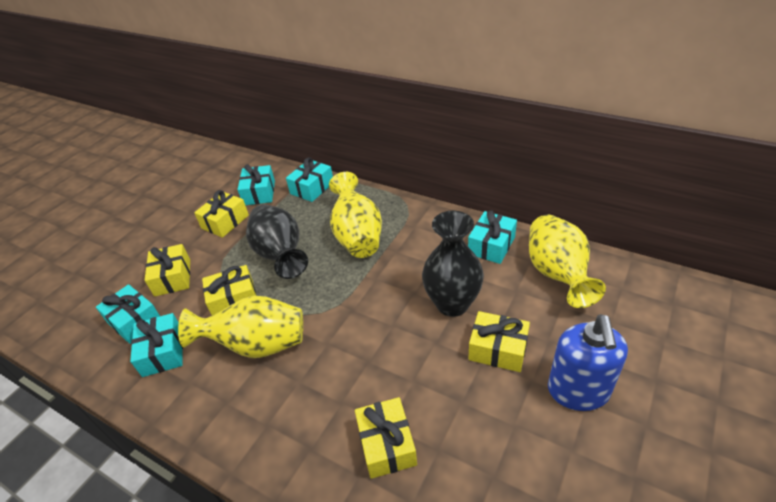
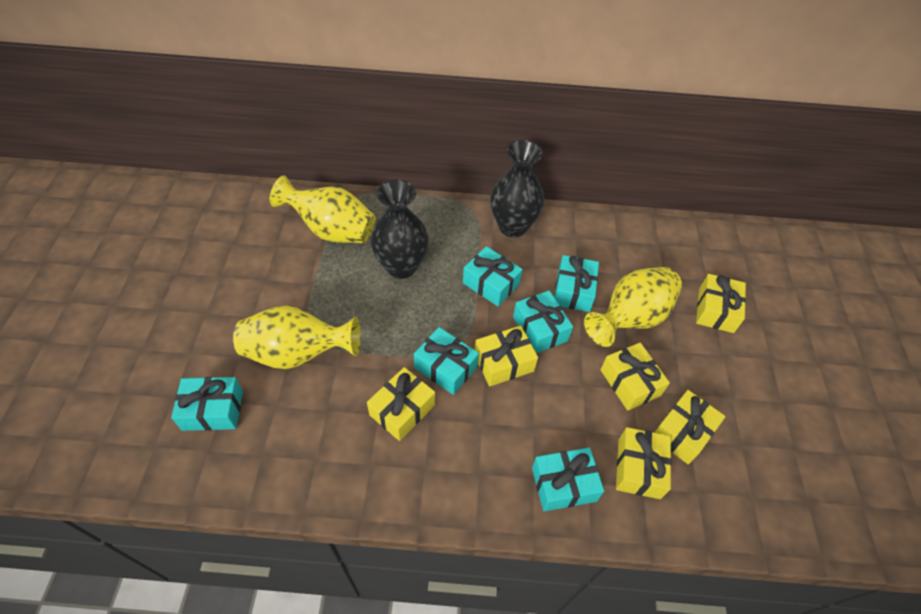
blue soap dispenser: 1 -> 0
turquoise gift: 5 -> 6
yellow gift: 5 -> 6

